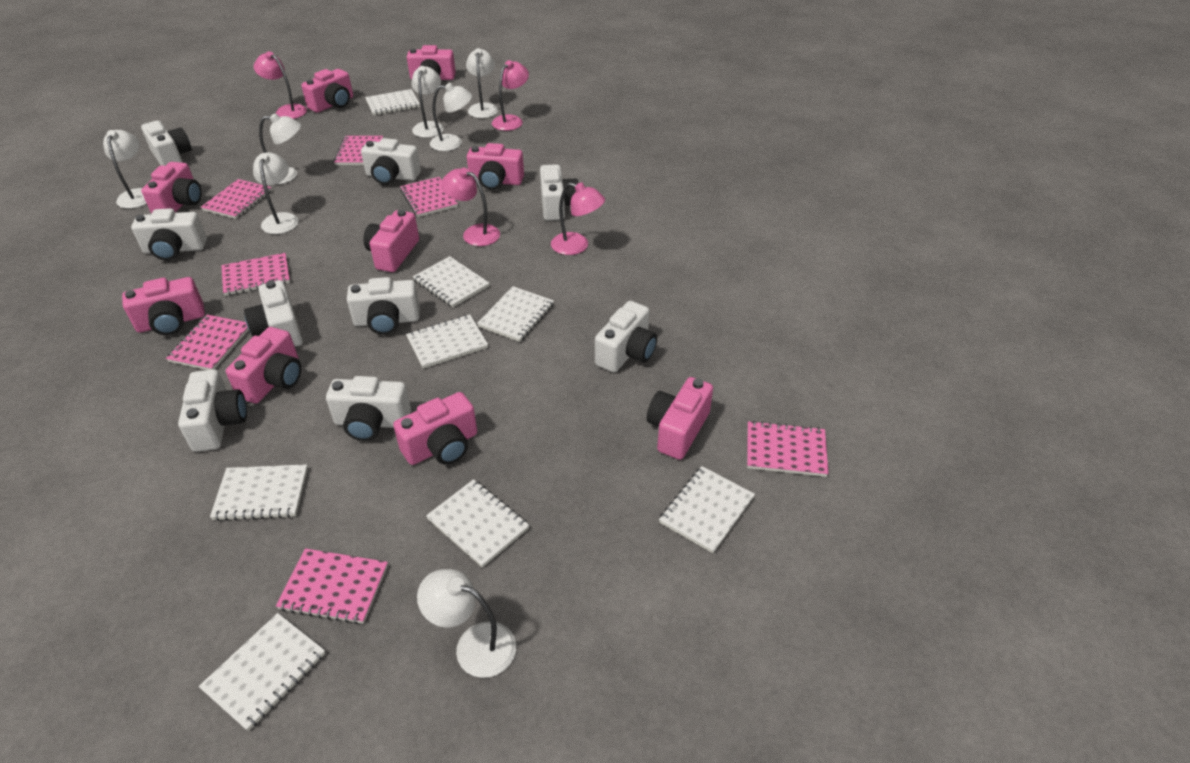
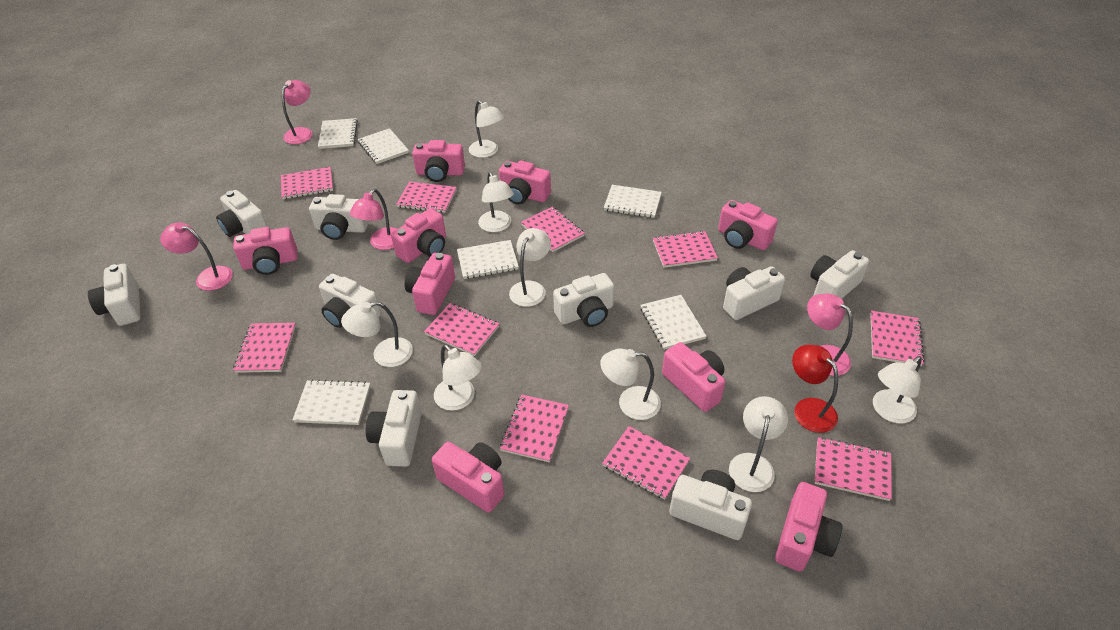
pink notebook: 7 -> 10
red lamp: 0 -> 1
white lamp: 7 -> 8
white notebook: 8 -> 6

